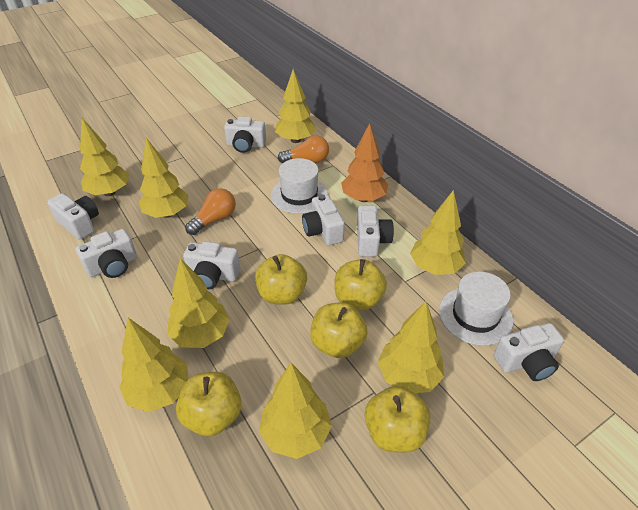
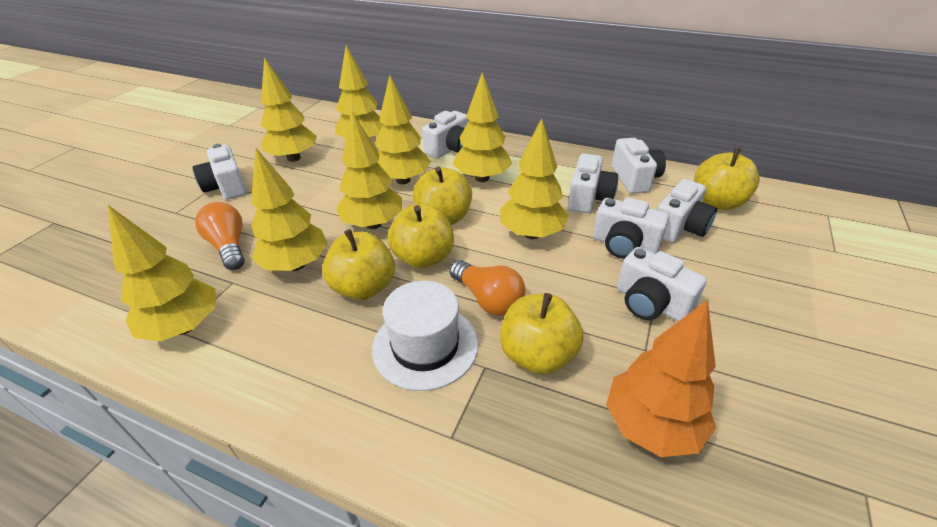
white hat: 2 -> 1

